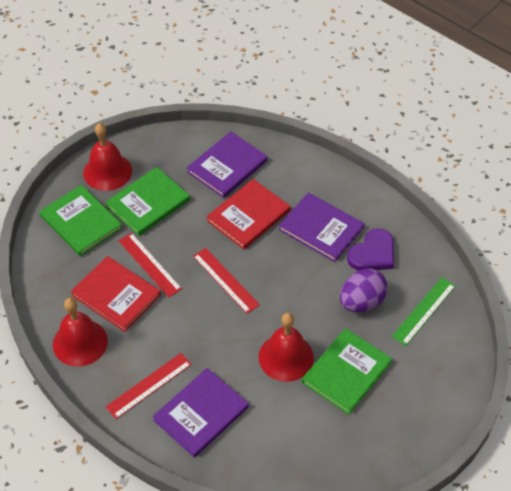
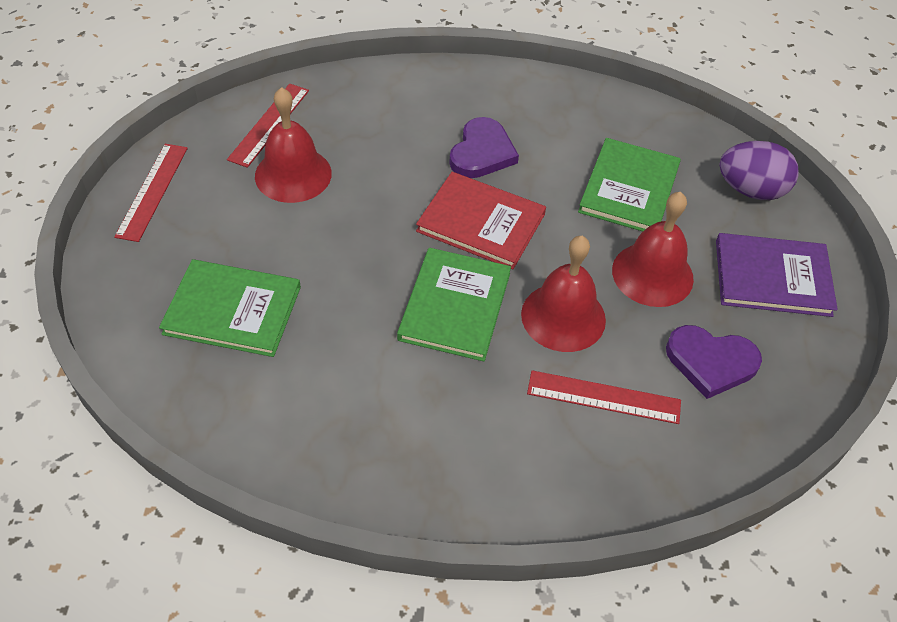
green ruler: 1 -> 0
purple book: 3 -> 1
purple heart: 1 -> 2
red book: 2 -> 1

